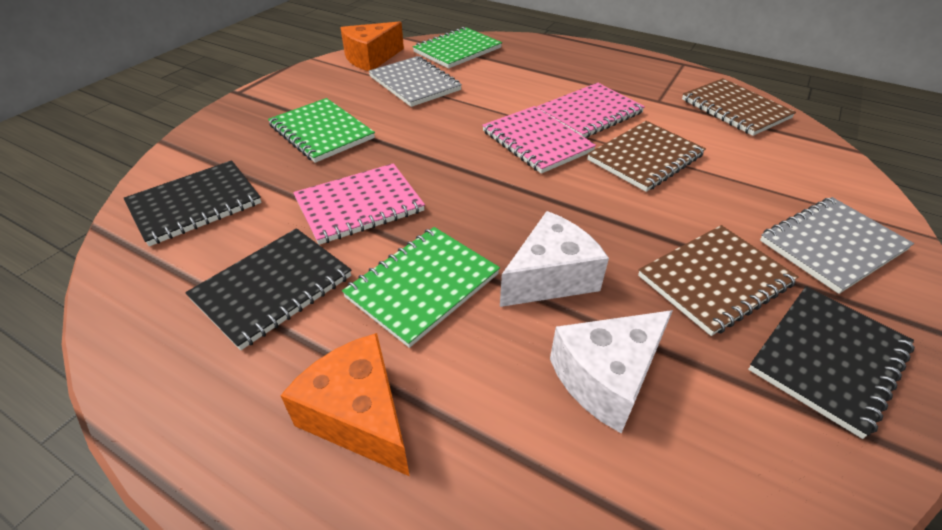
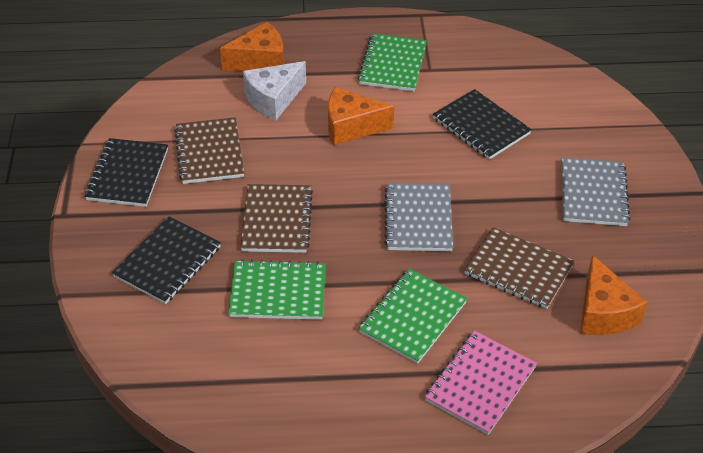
orange cheese: 2 -> 3
pink notebook: 3 -> 1
white cheese: 2 -> 1

